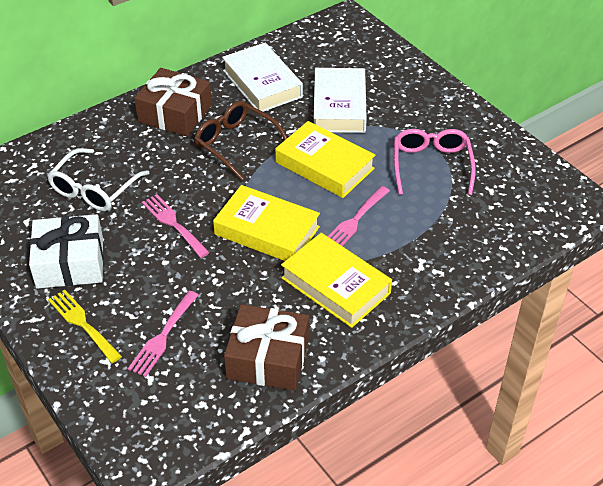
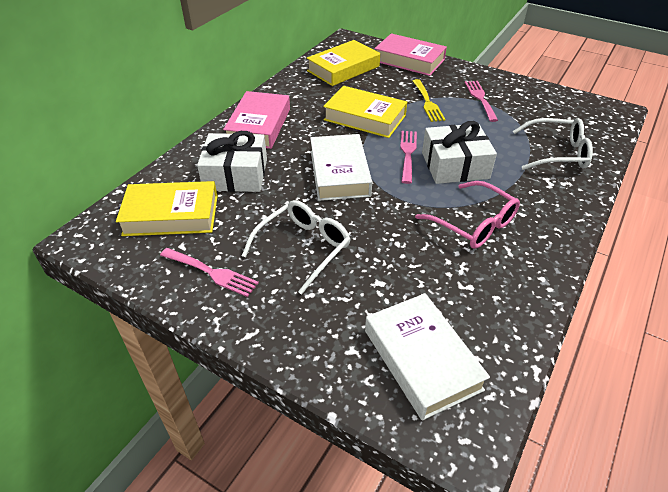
brown gift: 2 -> 0
brown glasses: 1 -> 0
pink book: 0 -> 2
white gift: 1 -> 2
white glasses: 1 -> 2

